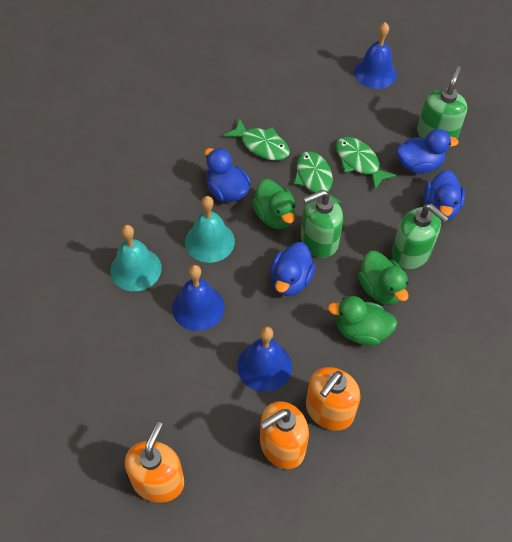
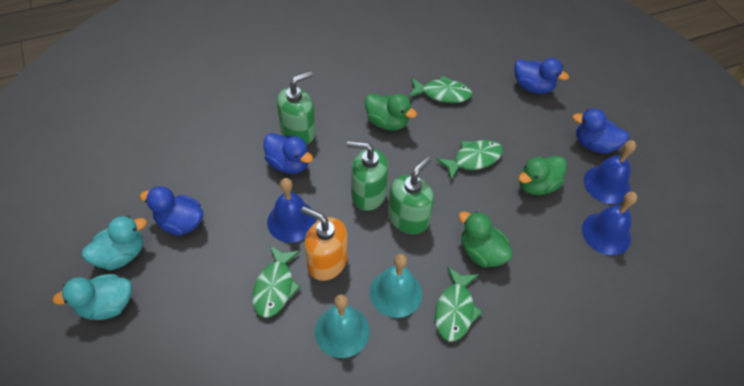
green fish: 3 -> 4
orange soap dispenser: 3 -> 1
turquoise duck: 0 -> 2

